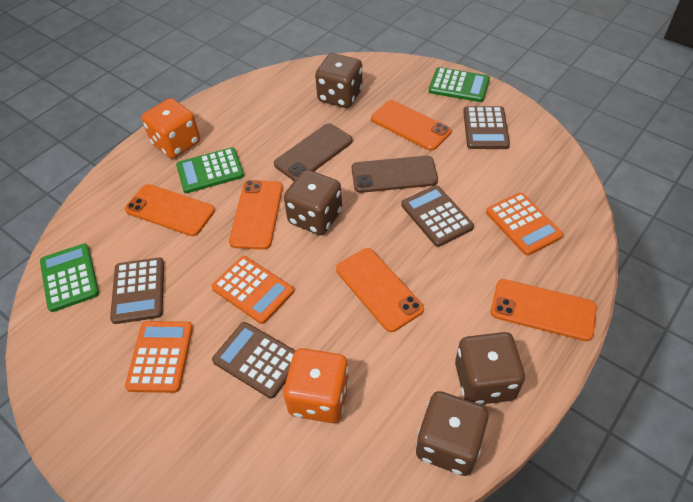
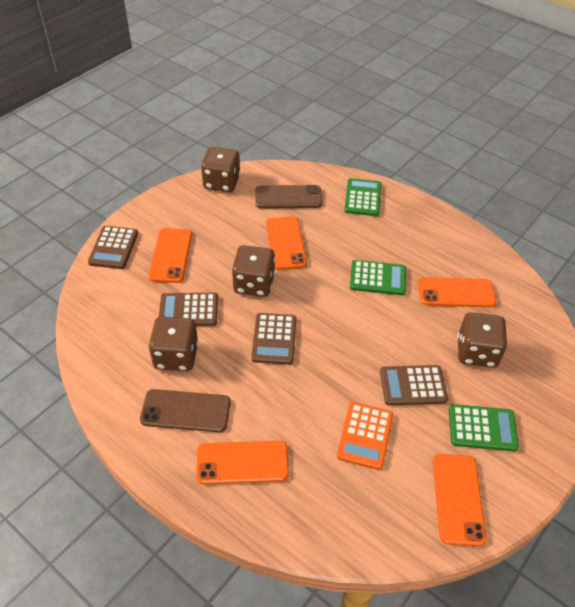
orange calculator: 3 -> 1
orange dice: 2 -> 0

